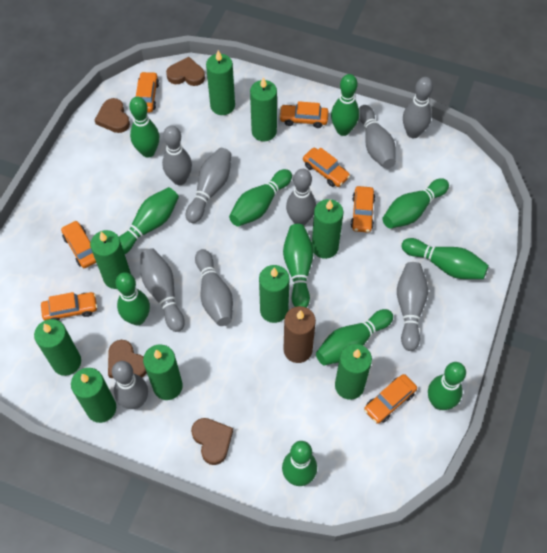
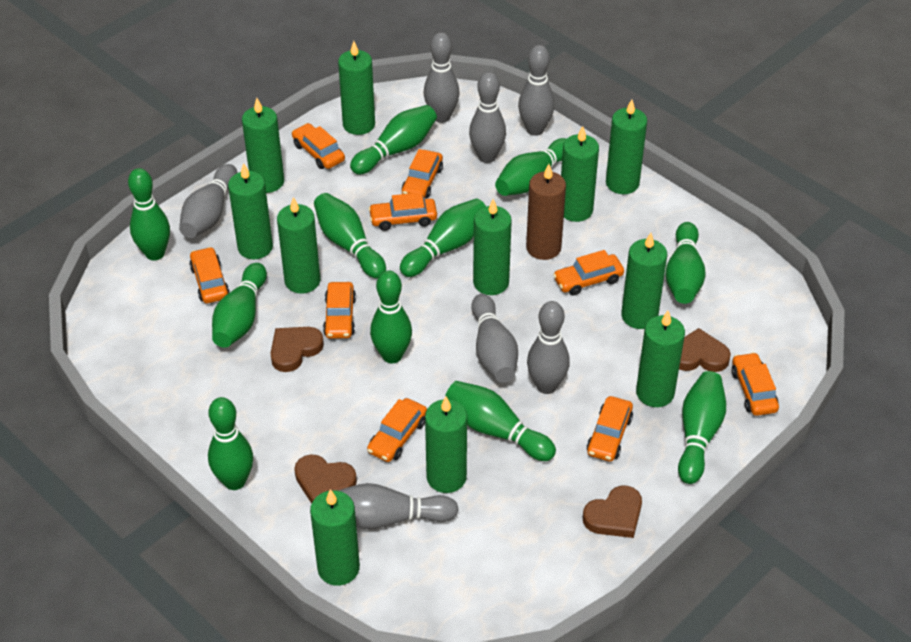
green candle: 9 -> 11
grey bowling pin: 9 -> 7
orange car: 7 -> 9

